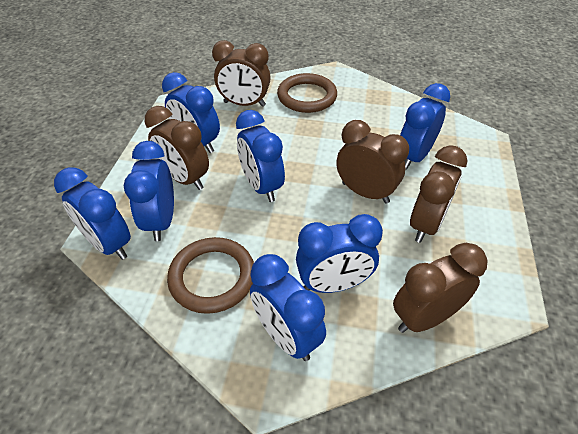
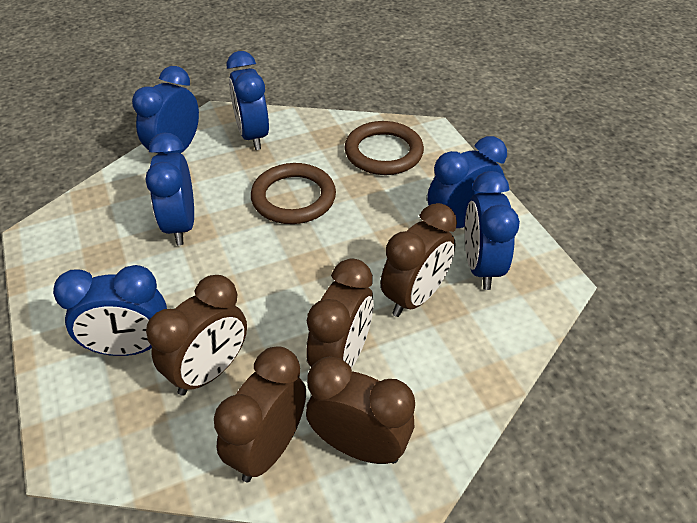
blue clock: 7 -> 6

